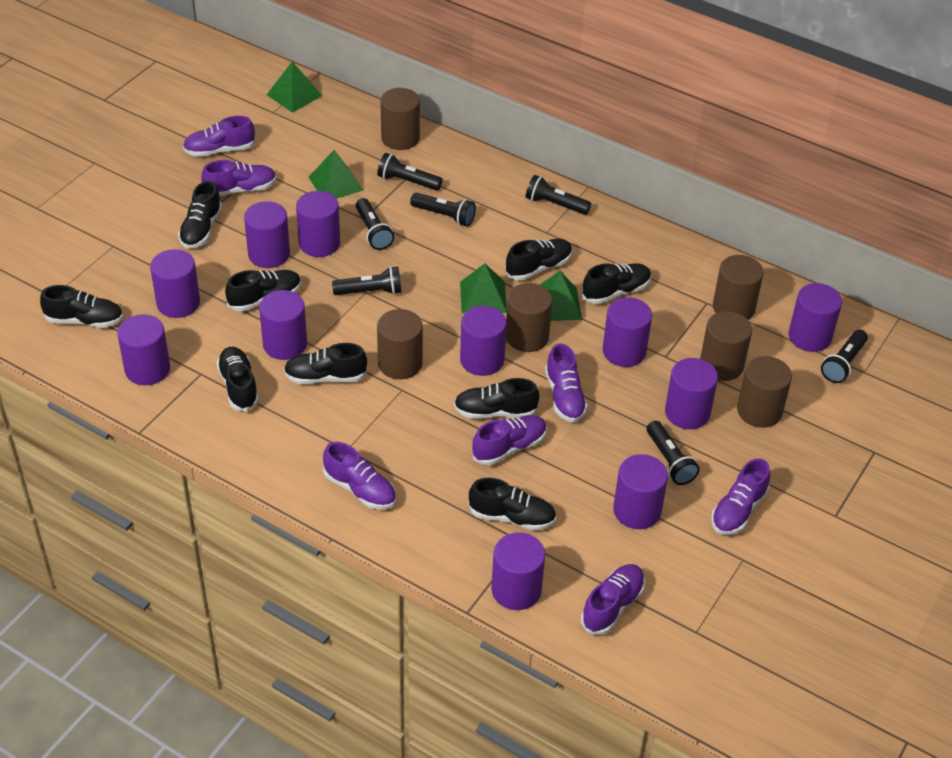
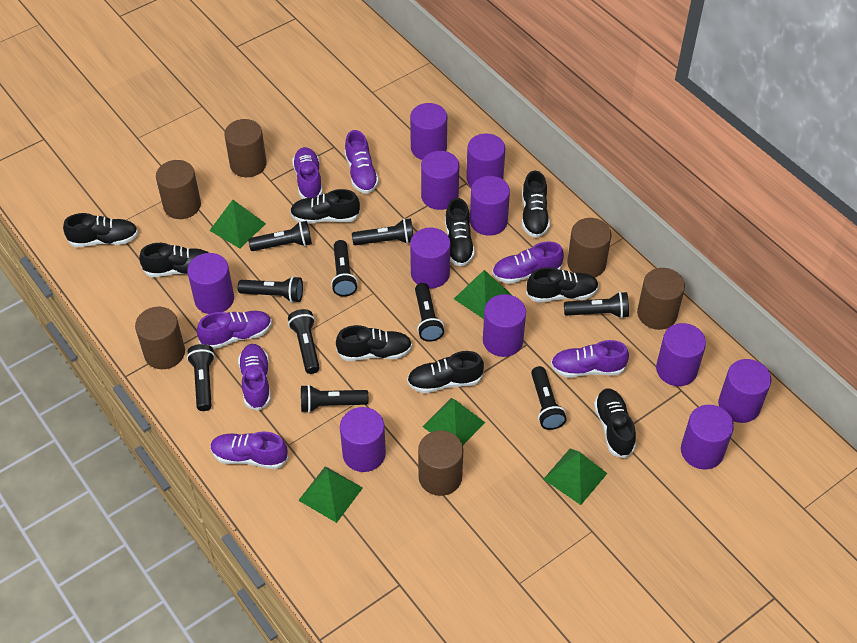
black flashlight: 7 -> 10
green pyramid: 4 -> 5

